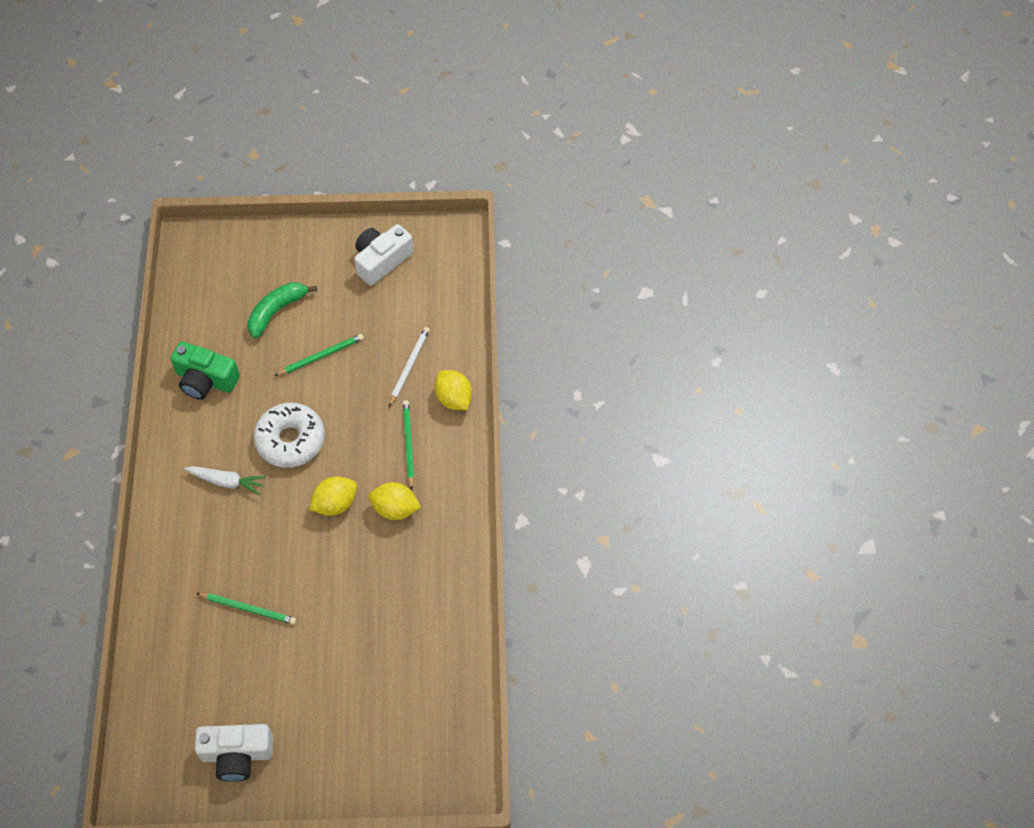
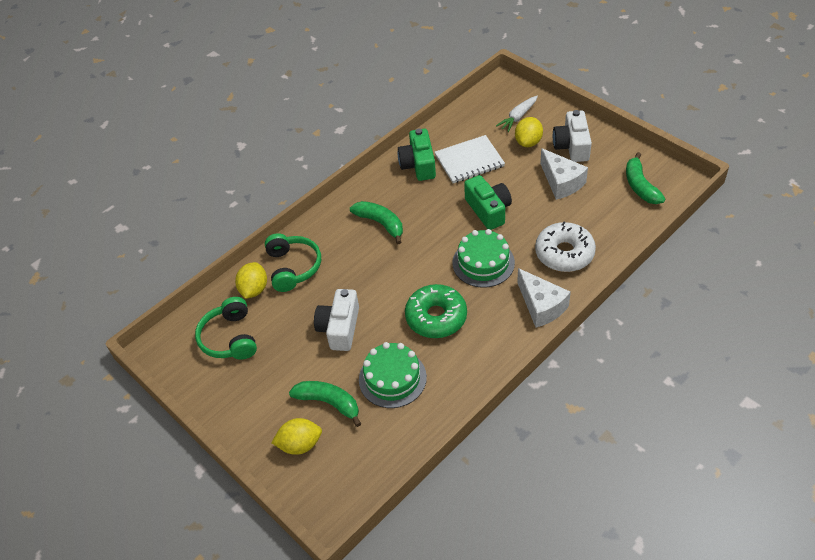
green banana: 1 -> 3
green cake: 0 -> 2
green camera: 1 -> 2
green donut: 0 -> 1
green headphones: 0 -> 2
green pencil: 3 -> 0
white cheese: 0 -> 2
white notebook: 0 -> 1
white pencil: 1 -> 0

